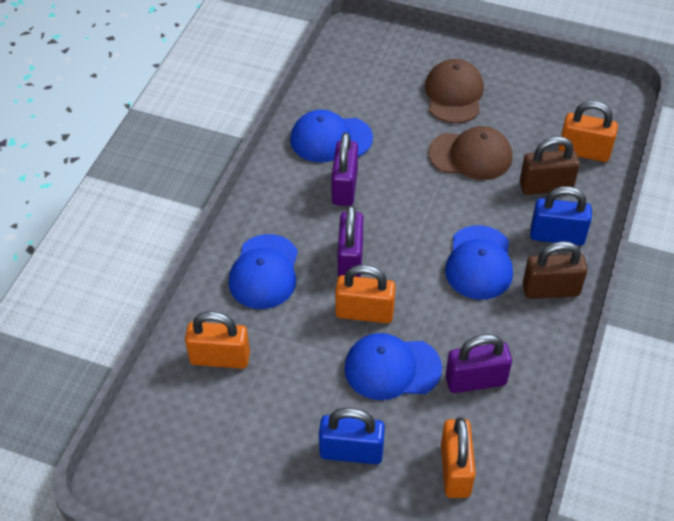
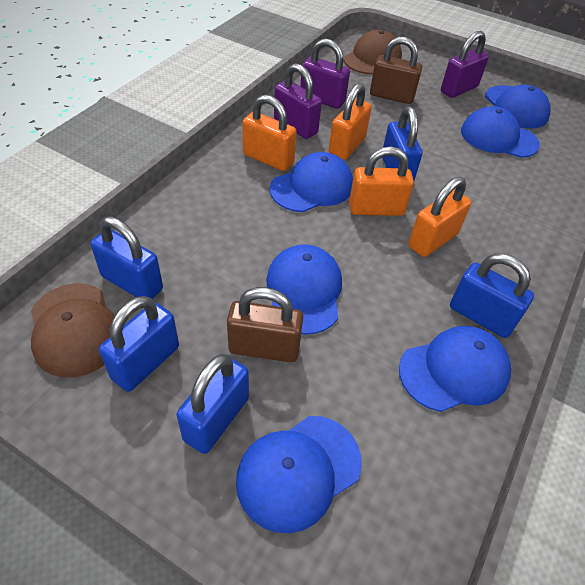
blue cap: 4 -> 6
blue padlock: 2 -> 5

